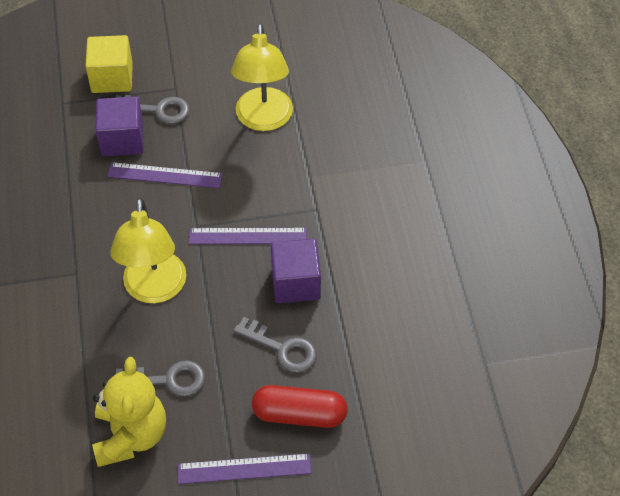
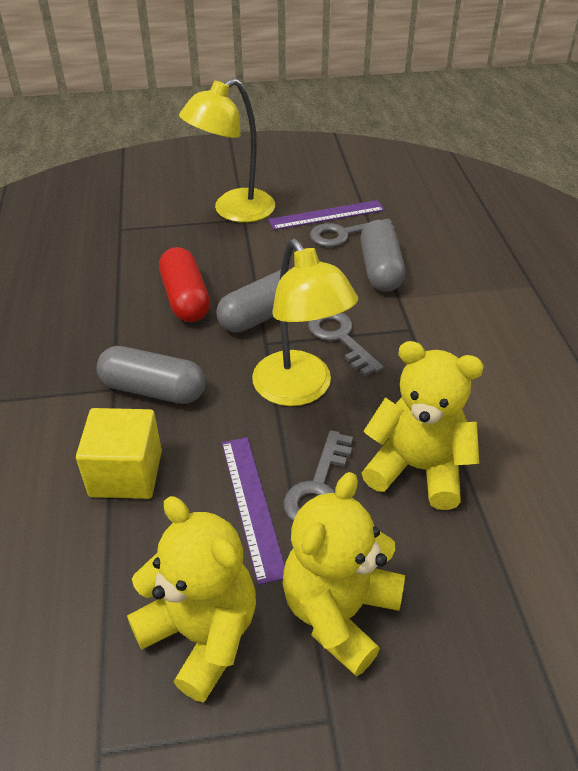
grey capsule: 0 -> 3
purple cube: 2 -> 0
purple ruler: 3 -> 2
yellow teddy bear: 1 -> 3

